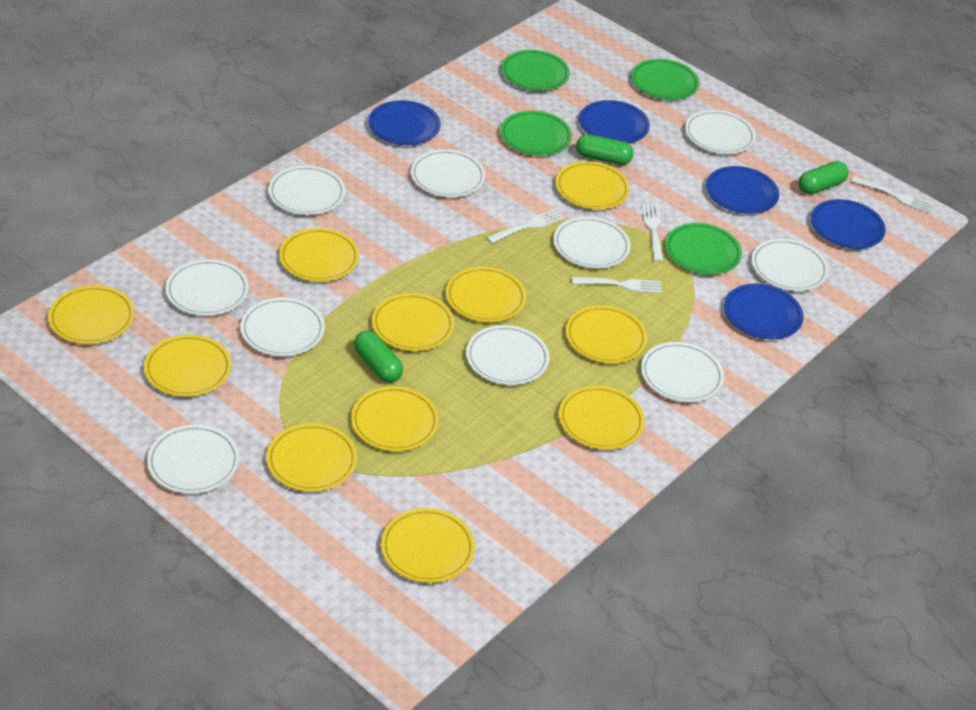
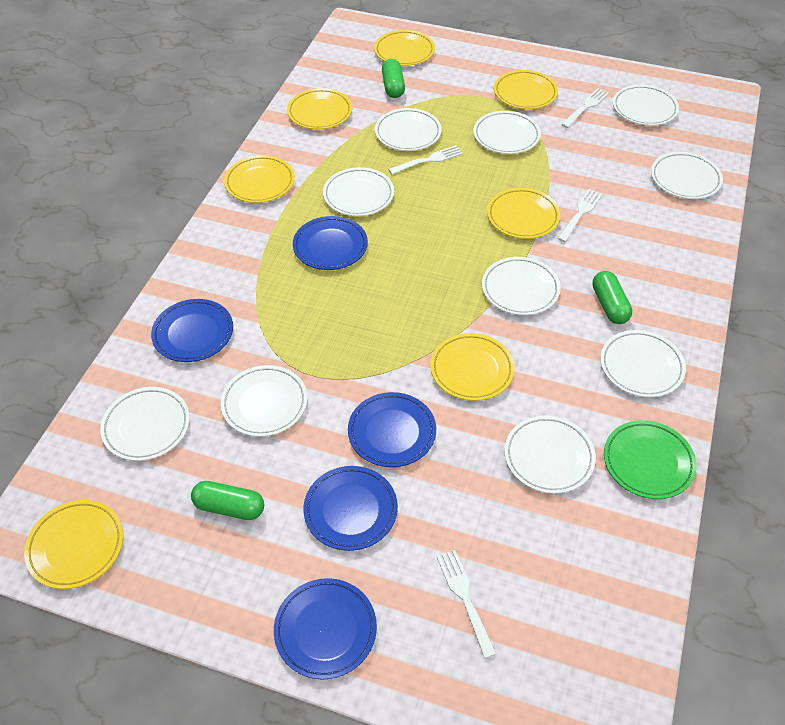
green plate: 4 -> 1
yellow plate: 11 -> 7

